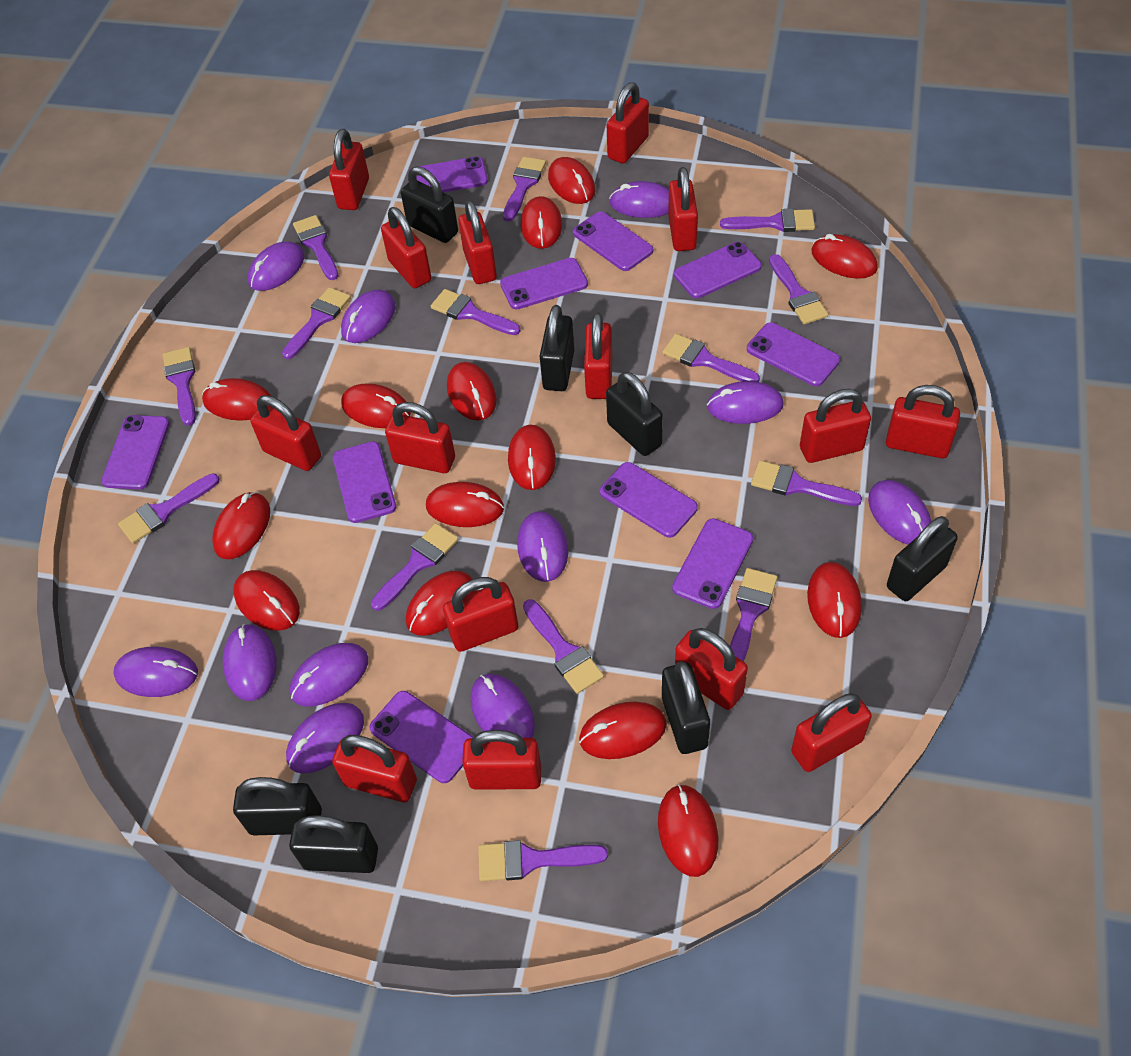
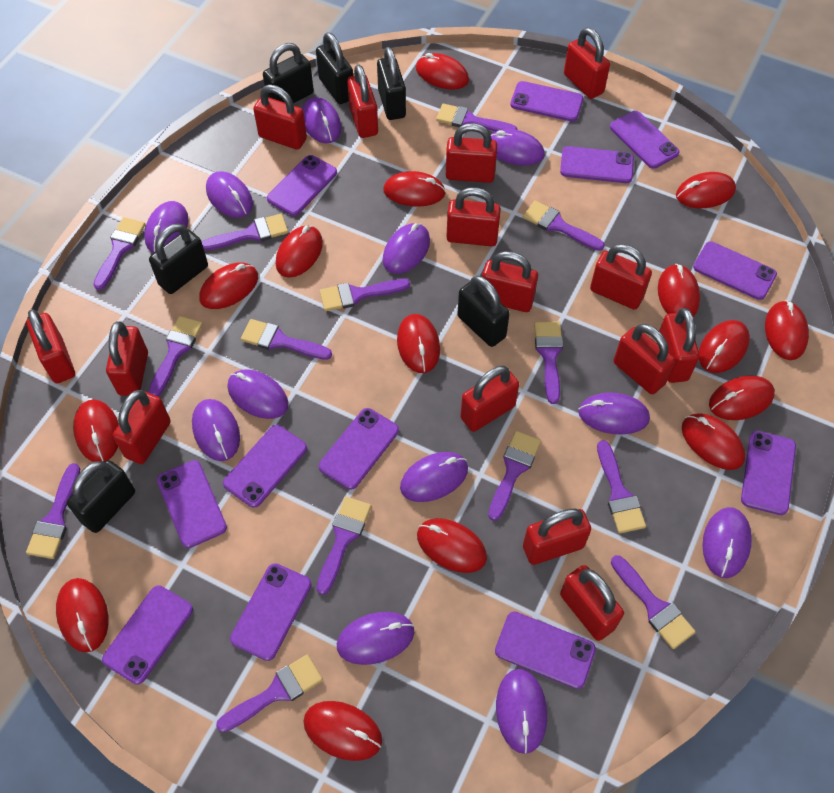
black padlock: 7 -> 6
purple mouse: 11 -> 12
purple phone: 10 -> 12
red mouse: 14 -> 15

